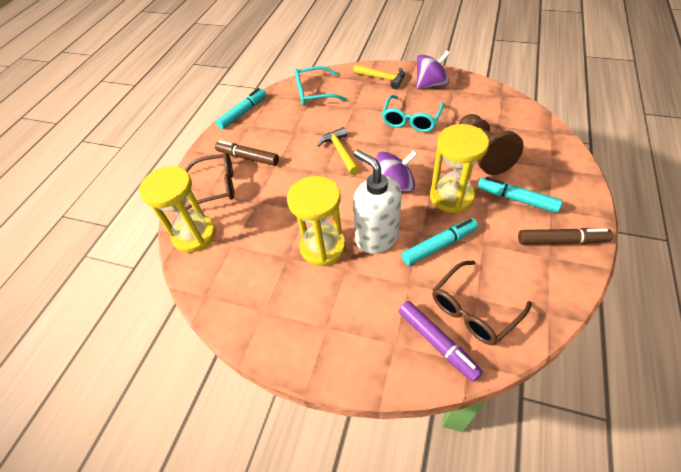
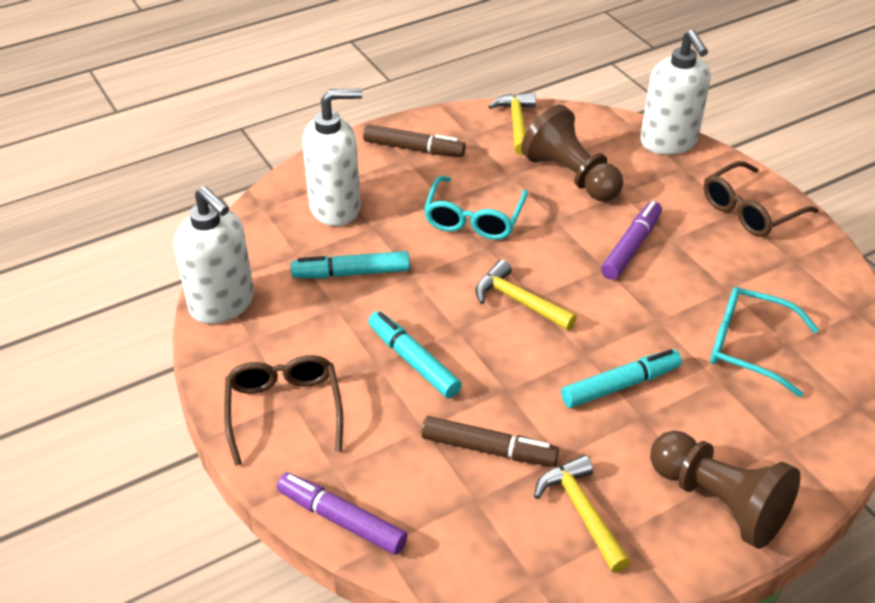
brown pawn: 1 -> 2
purple marker: 1 -> 2
purple spinning top: 2 -> 0
white soap dispenser: 1 -> 3
yellow hammer: 2 -> 3
yellow hourglass: 3 -> 0

